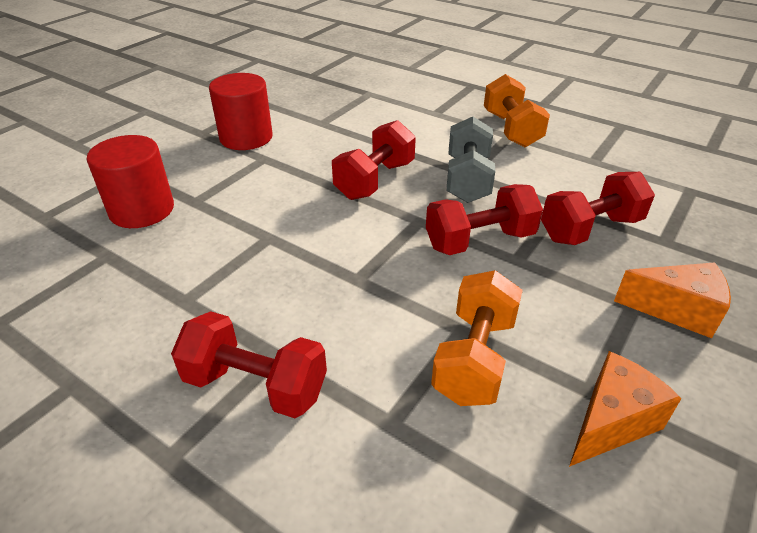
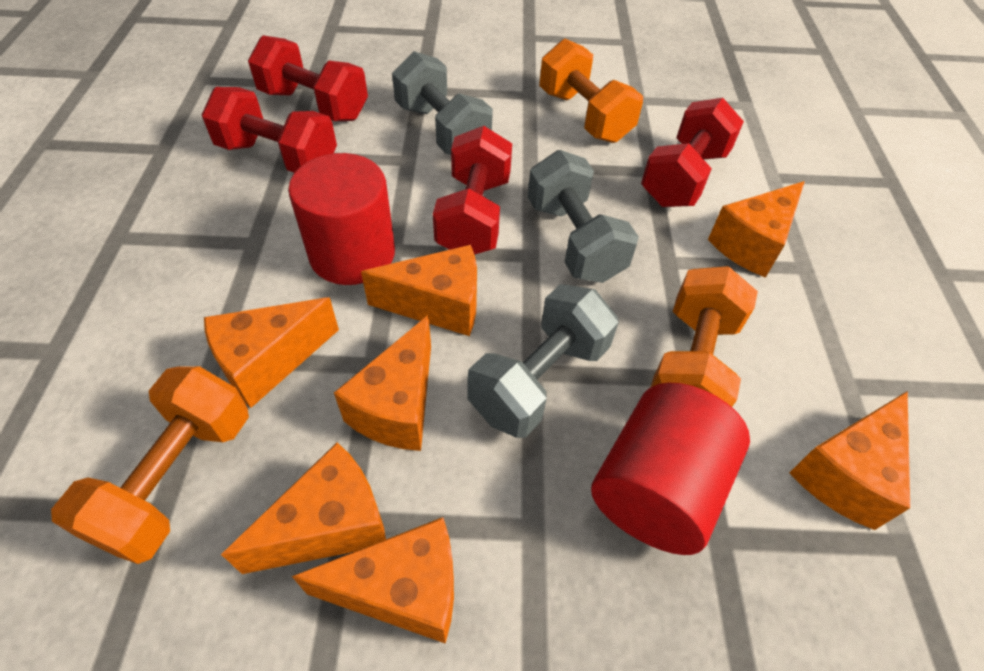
grey dumbbell: 1 -> 3
orange cheese: 2 -> 7
orange dumbbell: 2 -> 3

